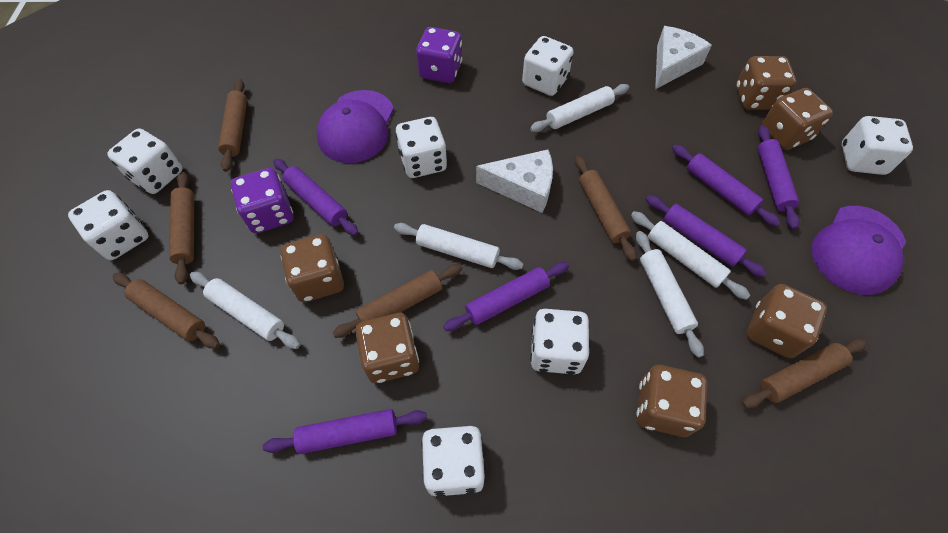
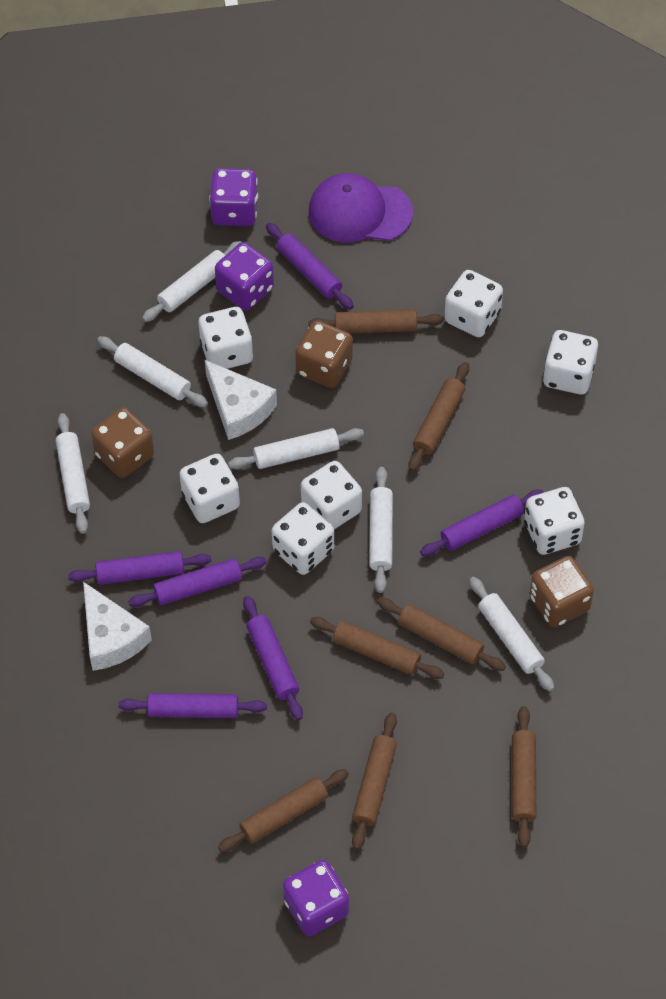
brown dice: 6 -> 3
brown rolling pin: 6 -> 7
purple cap: 2 -> 1
purple dice: 2 -> 3
white rolling pin: 5 -> 6

